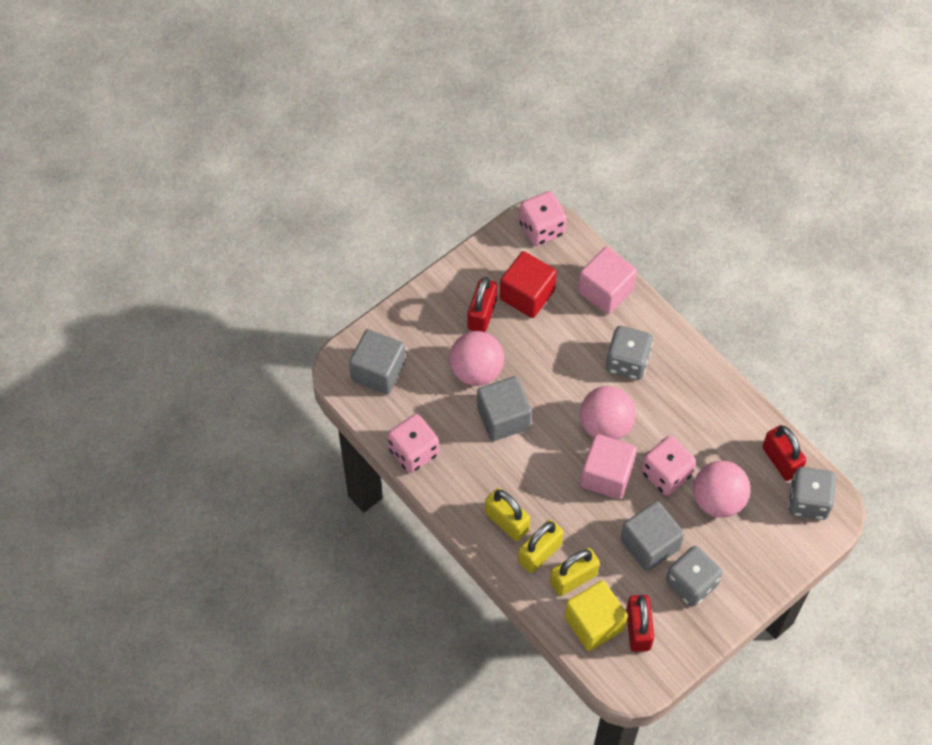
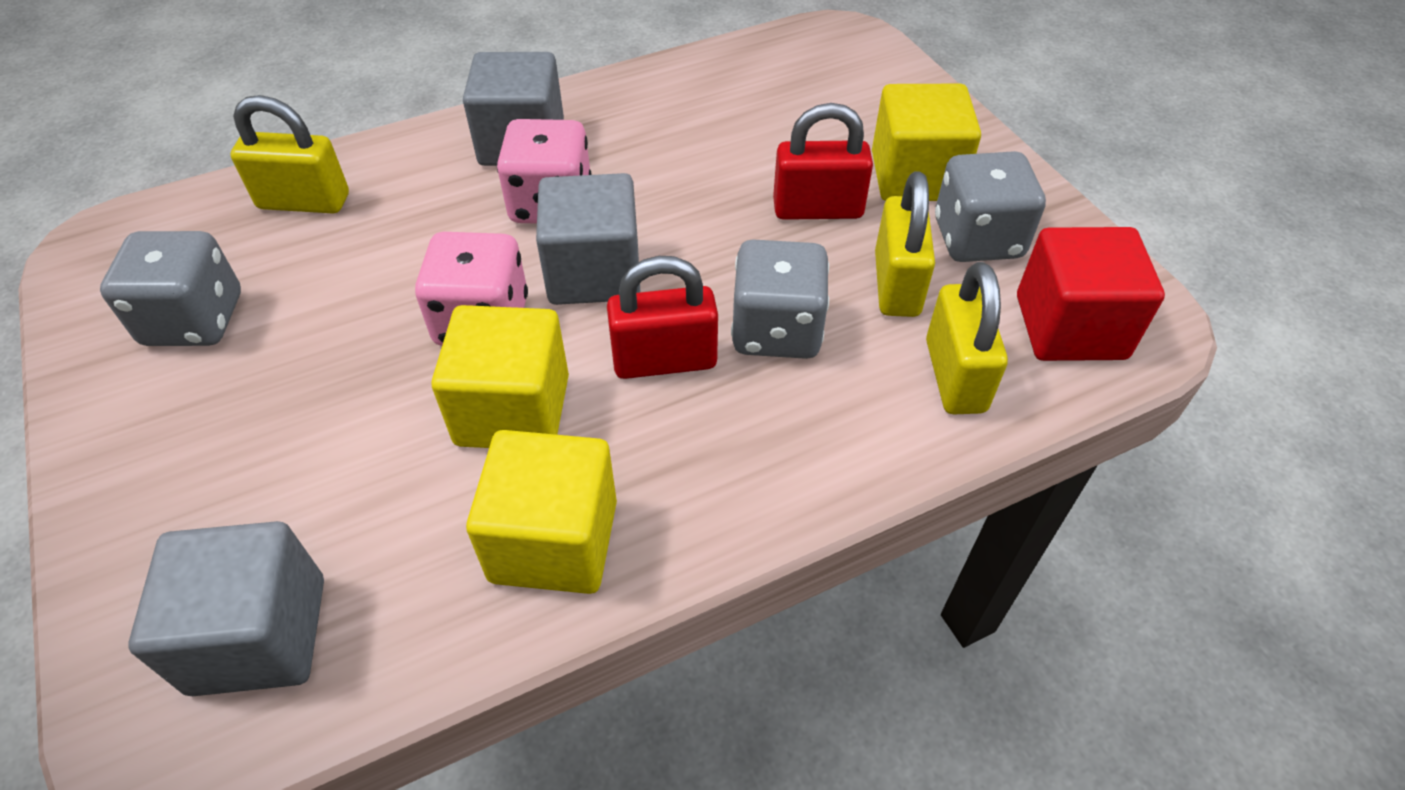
pink ball: 3 -> 0
pink cube: 2 -> 0
pink dice: 3 -> 2
red padlock: 3 -> 2
yellow cube: 1 -> 3

